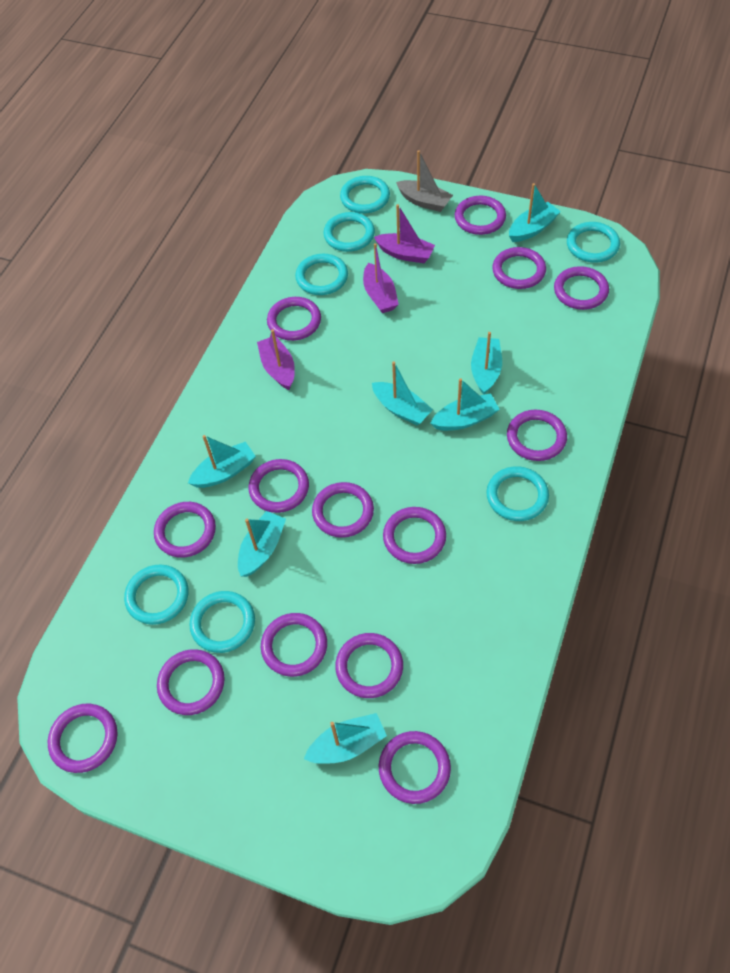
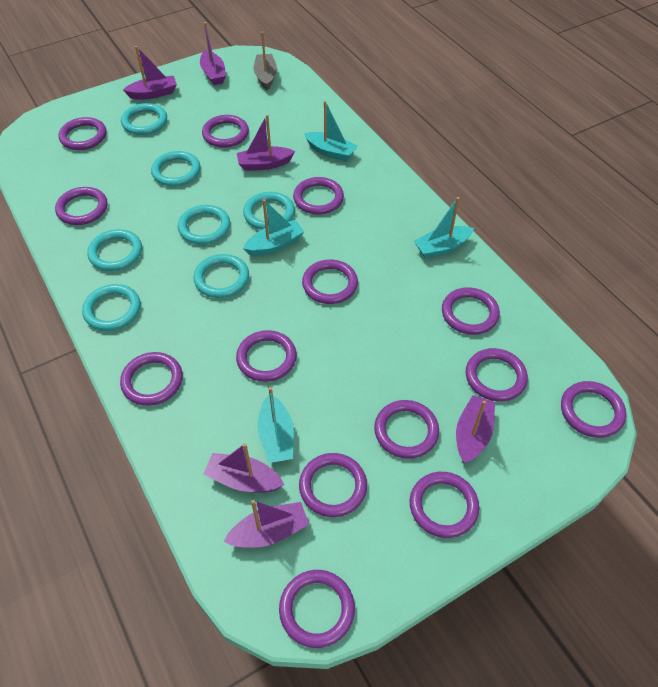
purple boat: 3 -> 6
turquoise boat: 7 -> 4

